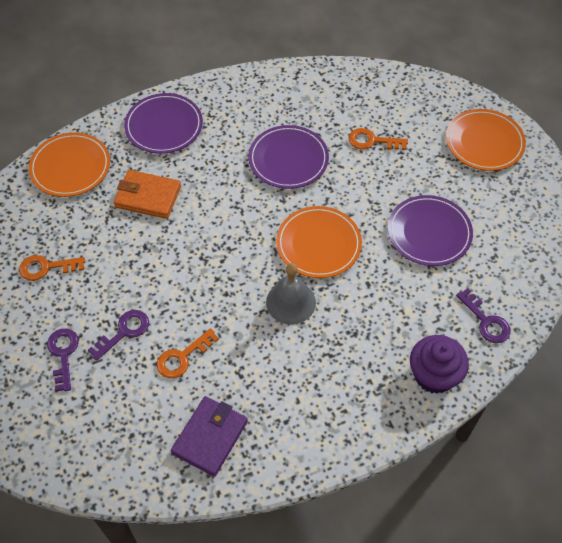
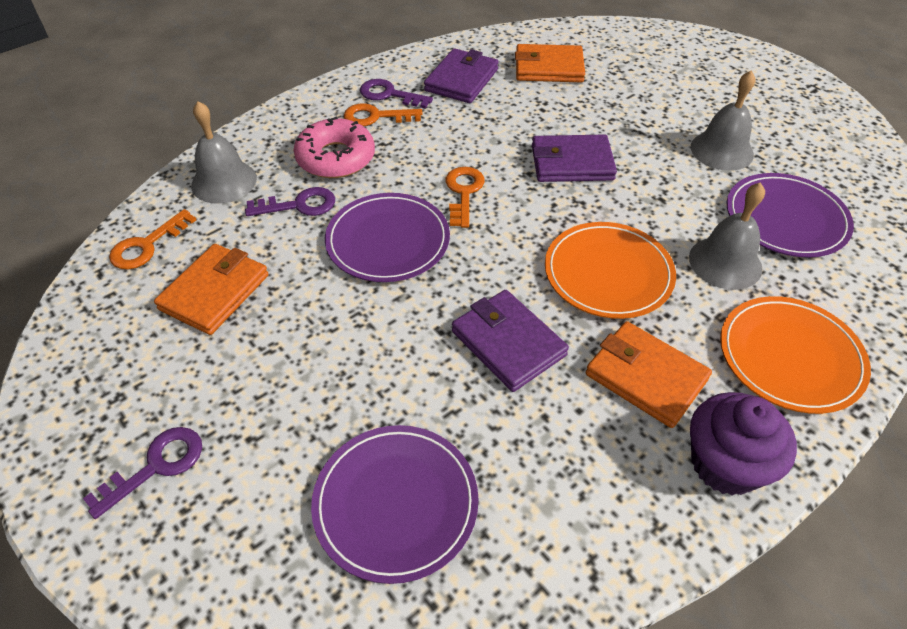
grey bell: 1 -> 3
orange plate: 3 -> 2
orange wallet: 1 -> 3
pink donut: 0 -> 1
purple wallet: 1 -> 3

